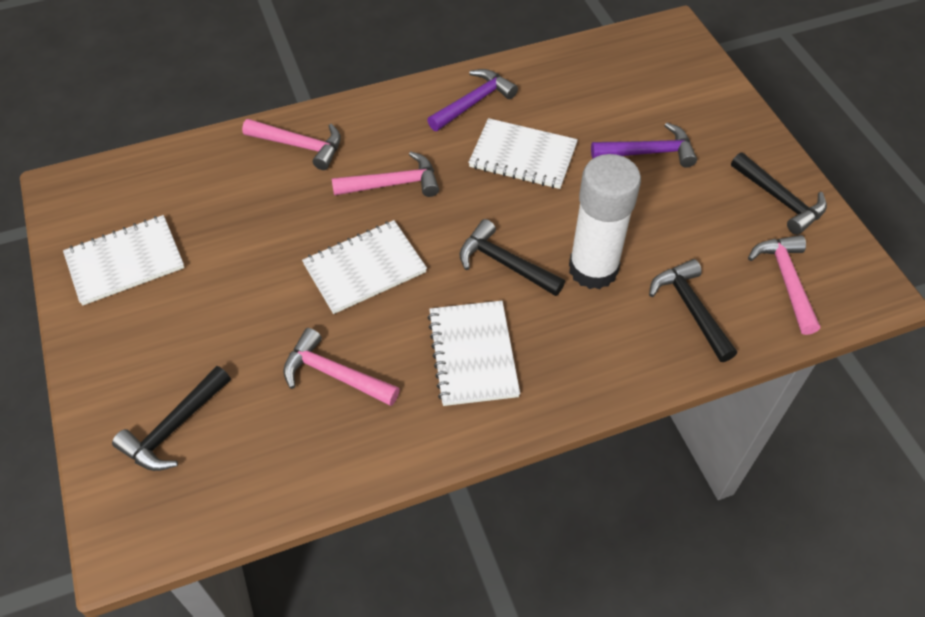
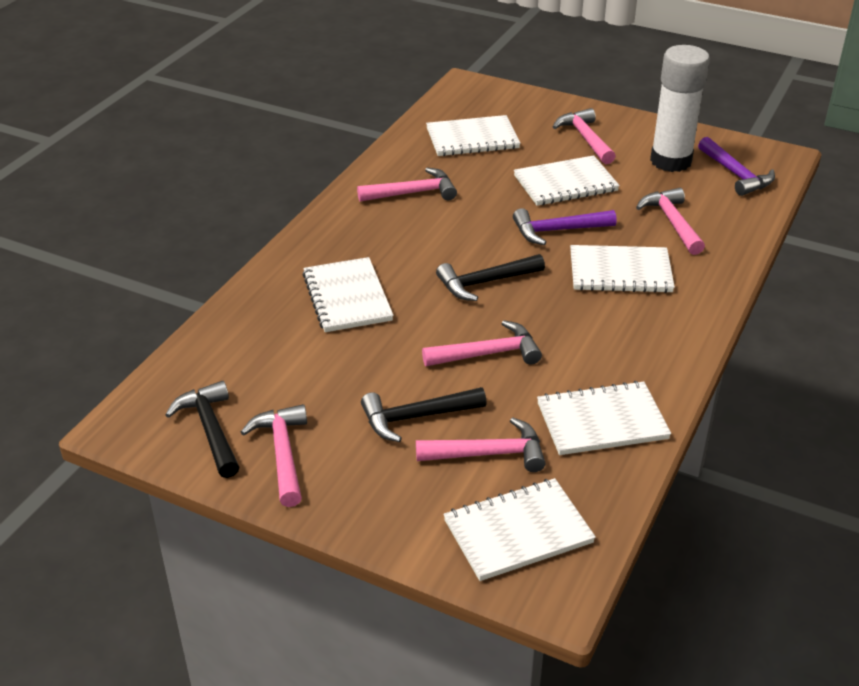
black hammer: 4 -> 3
pink hammer: 4 -> 6
white notebook: 4 -> 6

